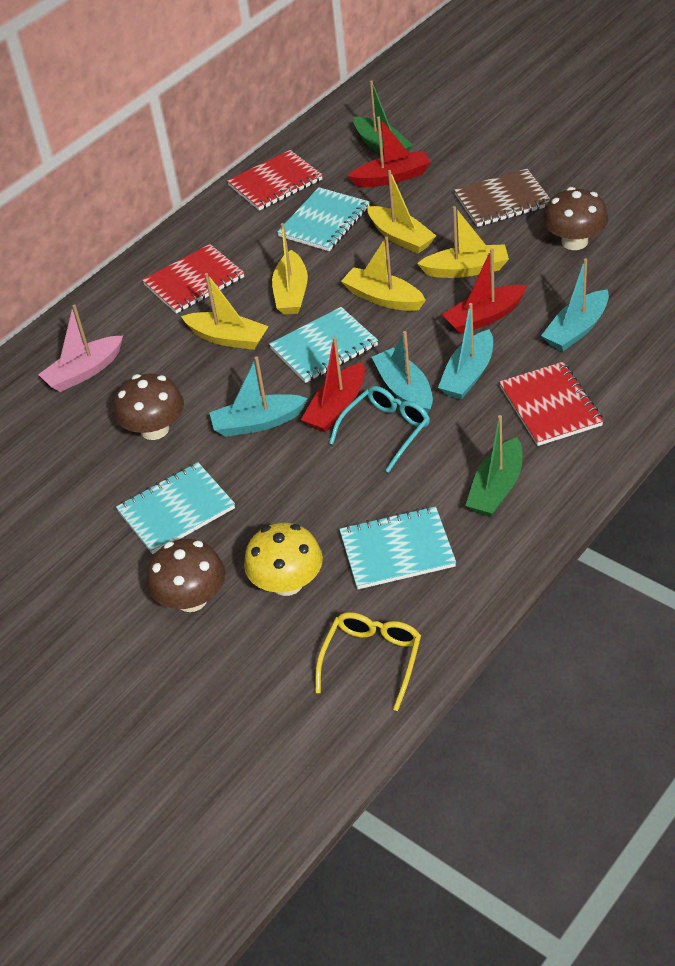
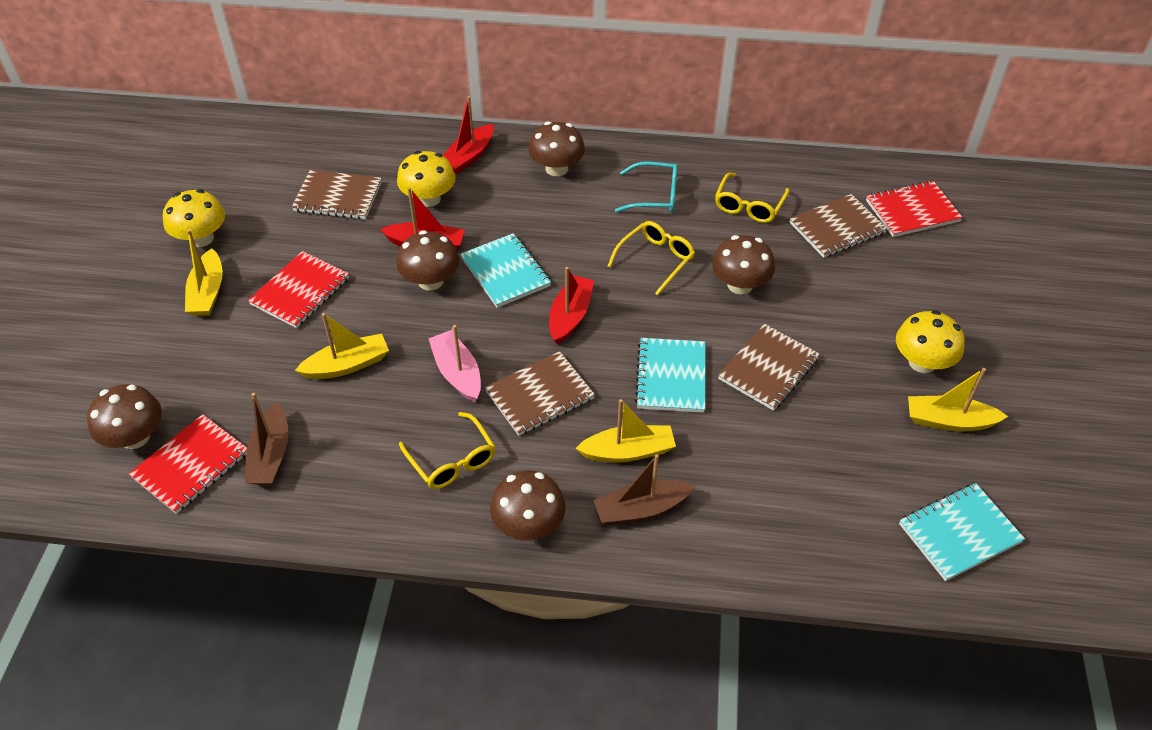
brown boat: 0 -> 2
brown mushroom: 3 -> 5
brown notebook: 1 -> 4
green boat: 2 -> 0
turquoise boat: 4 -> 0
turquoise notebook: 4 -> 3
yellow boat: 5 -> 4
yellow glasses: 1 -> 3
yellow mushroom: 1 -> 3

